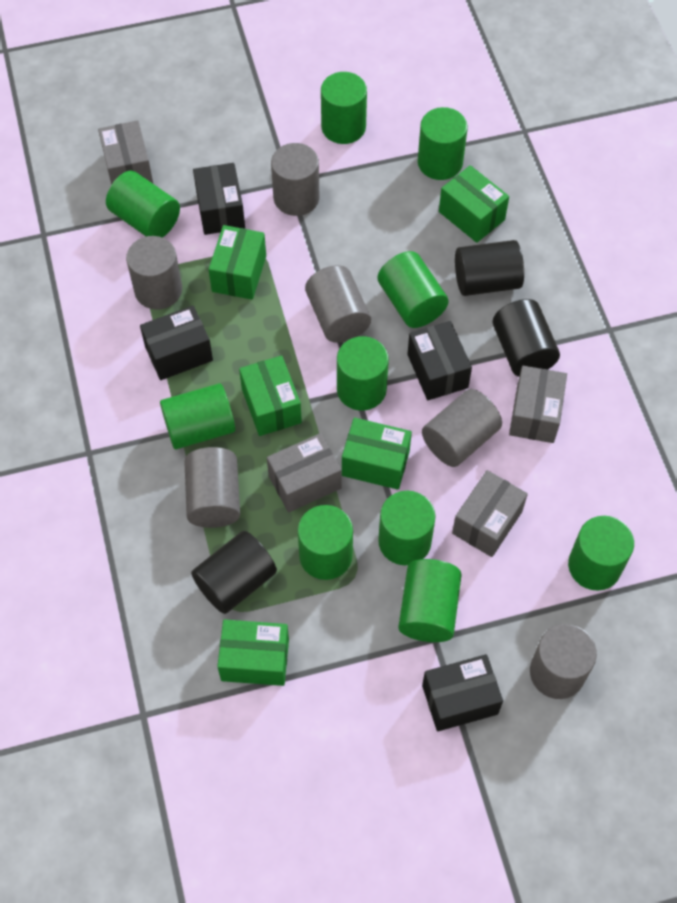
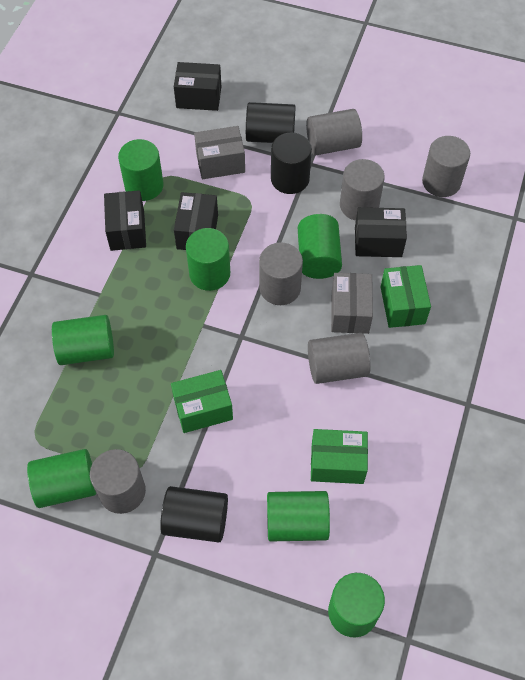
green box: 5 -> 3
green cylinder: 10 -> 7
grey box: 4 -> 2

